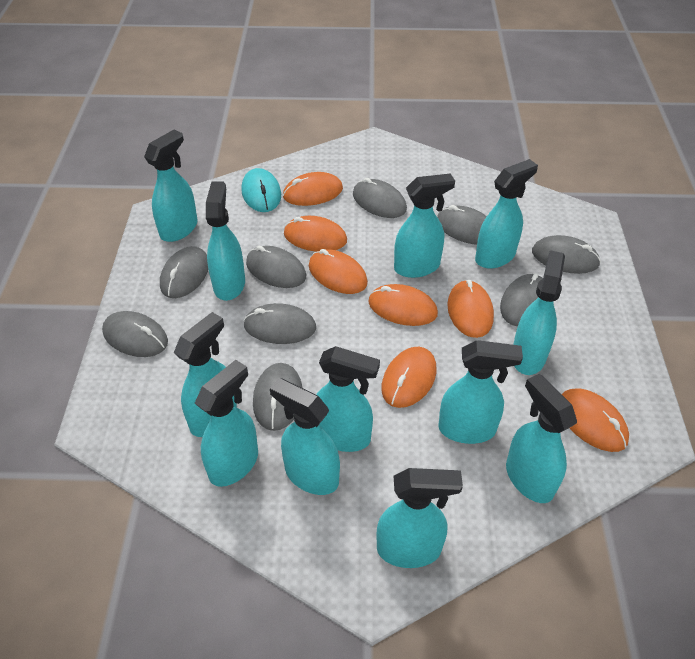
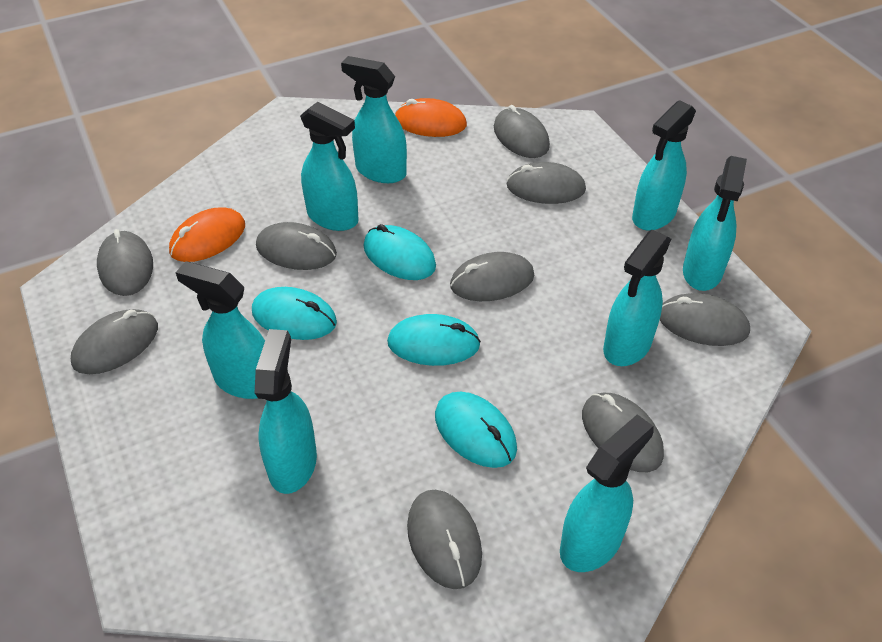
orange mouse: 7 -> 2
turquoise mouse: 1 -> 4
turquoise spray bottle: 12 -> 8

